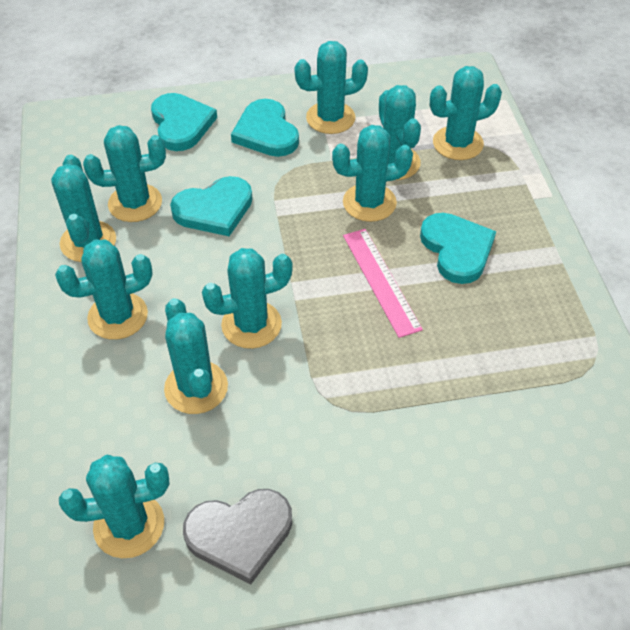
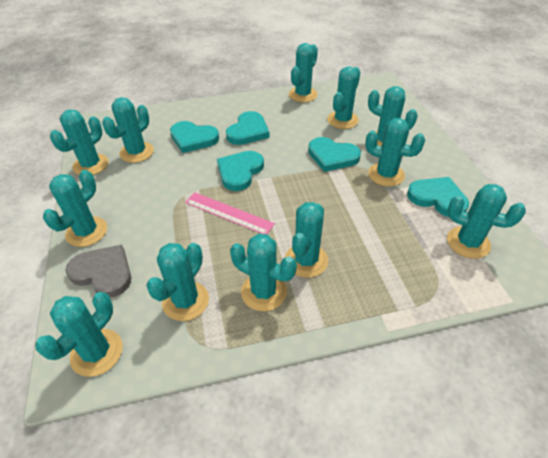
turquoise cactus: 10 -> 12
turquoise heart: 4 -> 5

